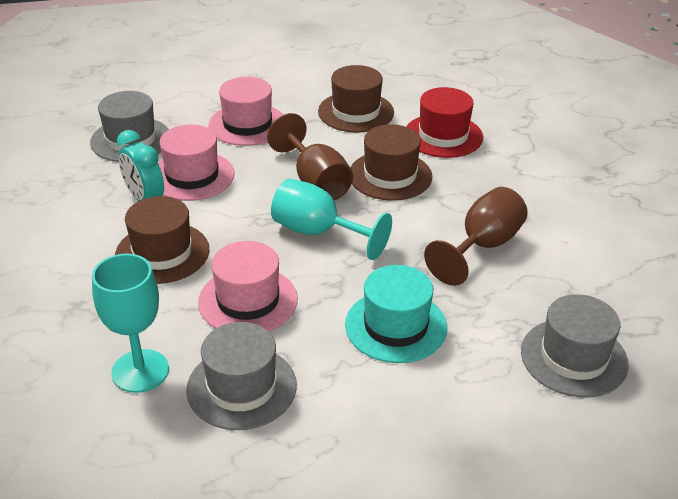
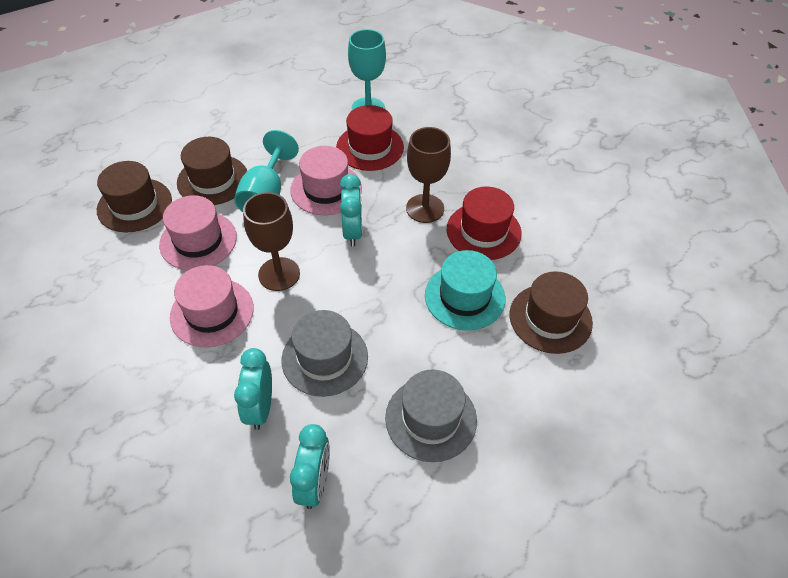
grey hat: 3 -> 2
red hat: 1 -> 2
turquoise clock: 1 -> 3

